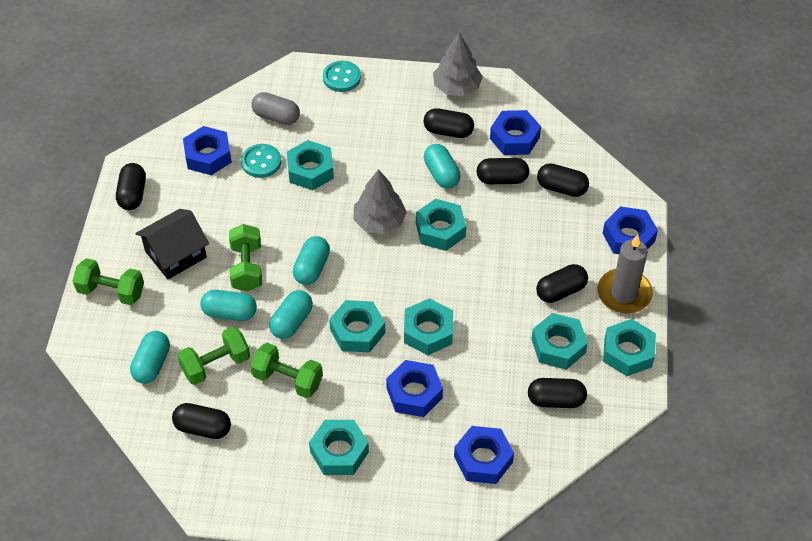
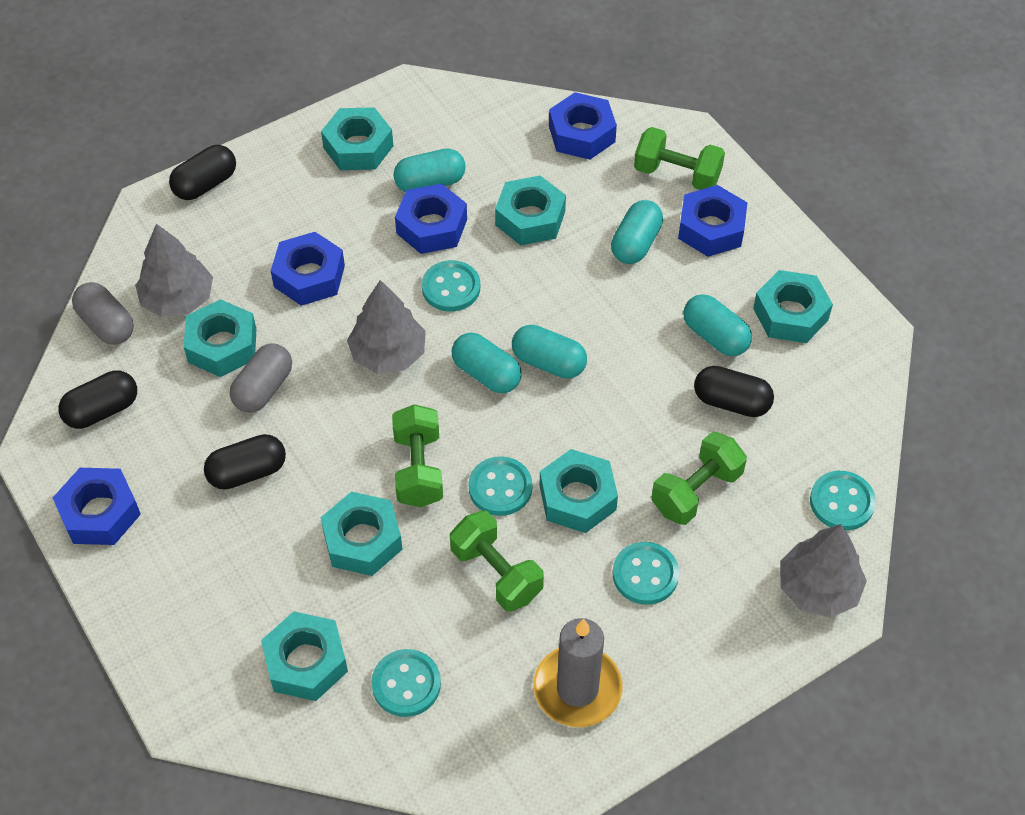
black capsule: 7 -> 4
black house: 1 -> 0
grey capsule: 1 -> 2
grey tree: 2 -> 3
turquoise button: 2 -> 5

